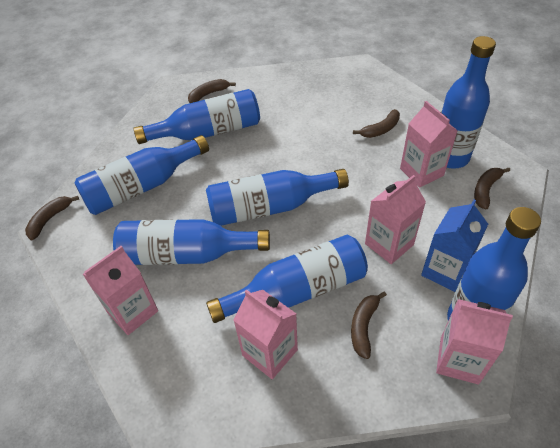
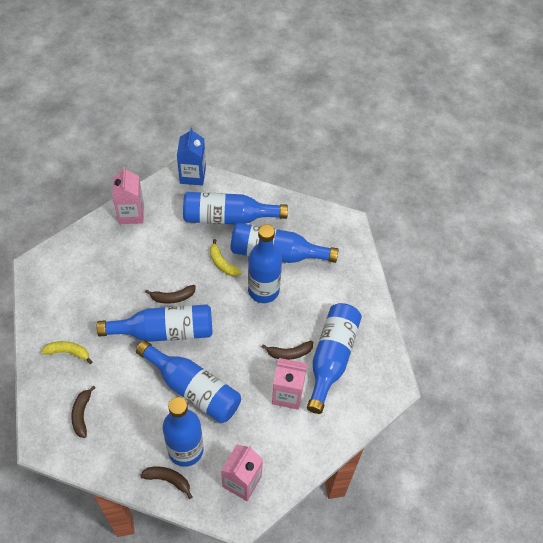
brown banana: 5 -> 4
pink carton: 5 -> 3
yellow banana: 0 -> 2

